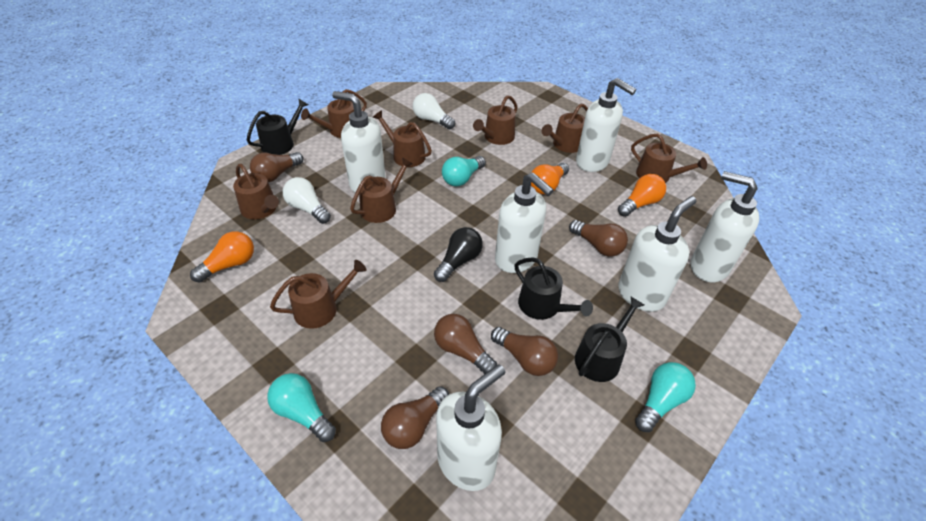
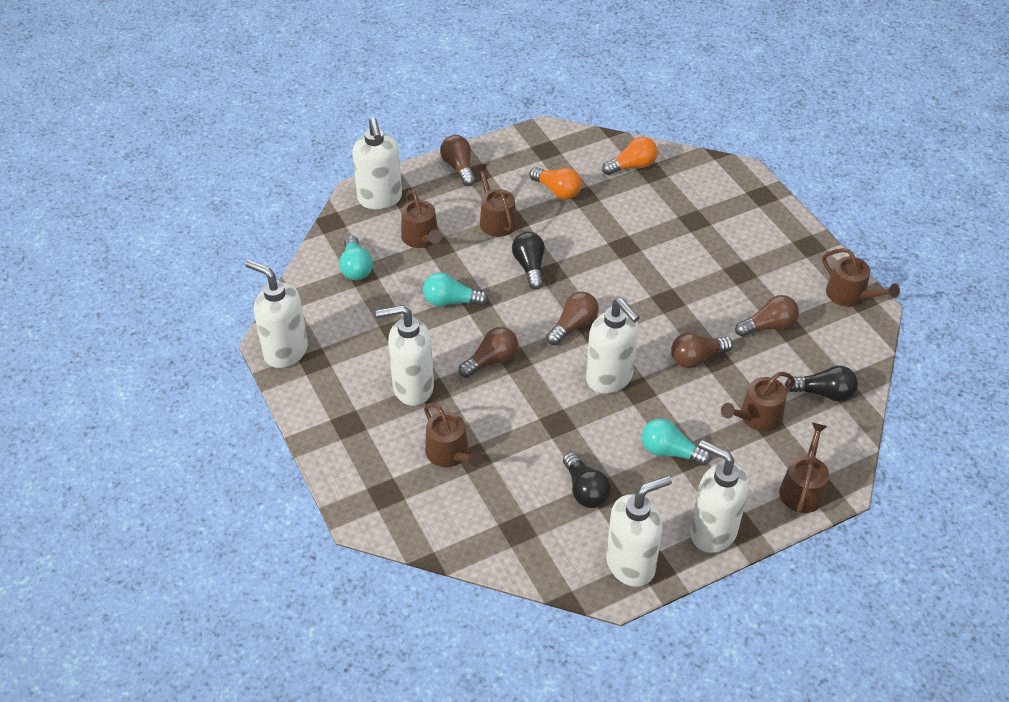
black light bulb: 1 -> 3
black watering can: 3 -> 0
brown watering can: 8 -> 6
orange light bulb: 3 -> 2
white light bulb: 2 -> 0

